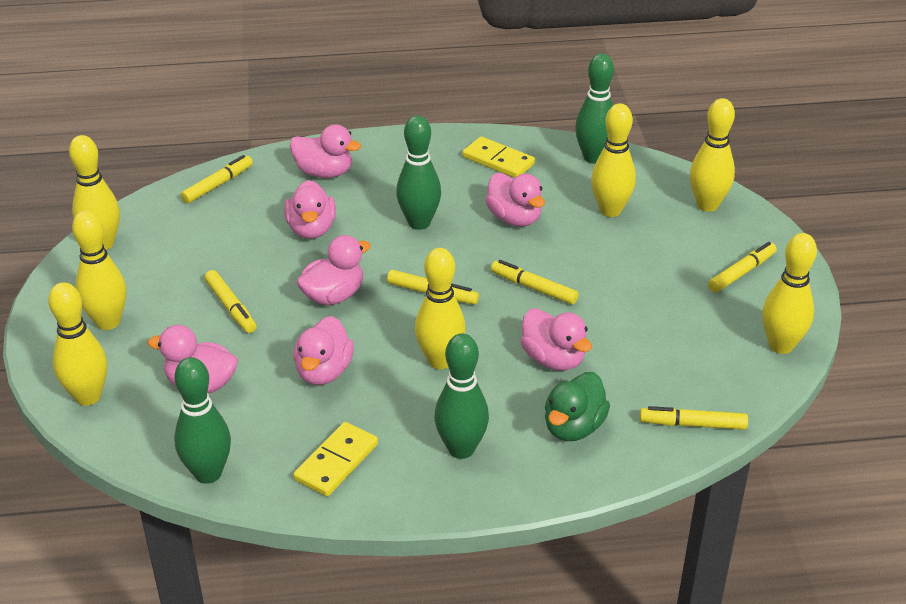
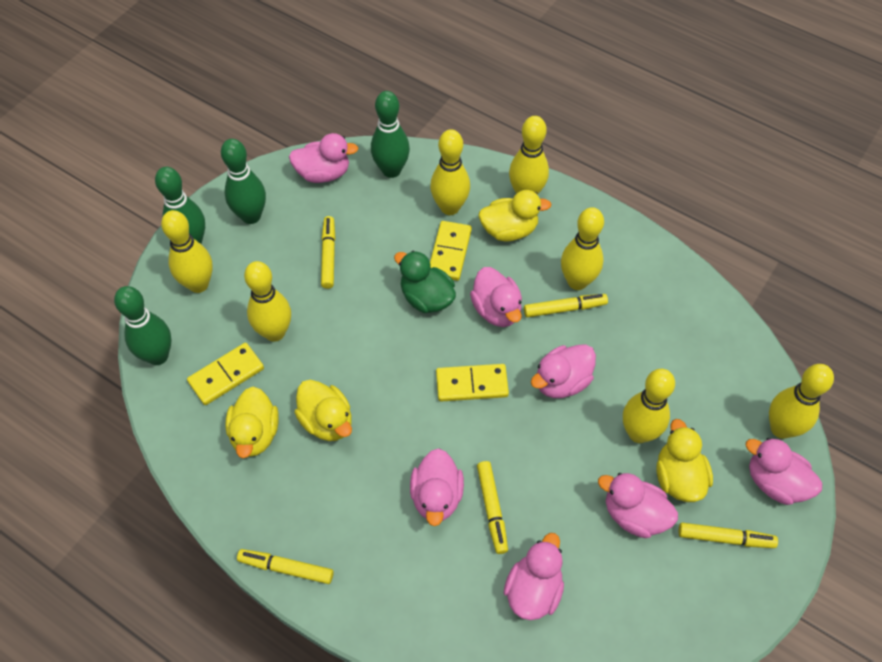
yellow domino: 2 -> 3
yellow duck: 0 -> 4
yellow marker: 6 -> 5

